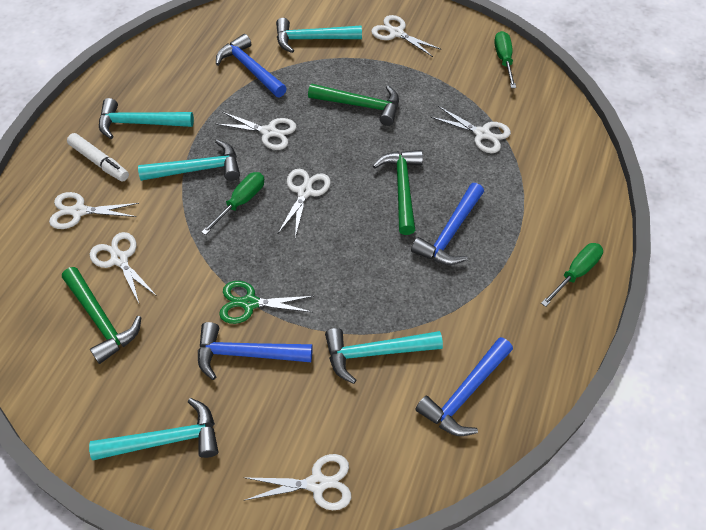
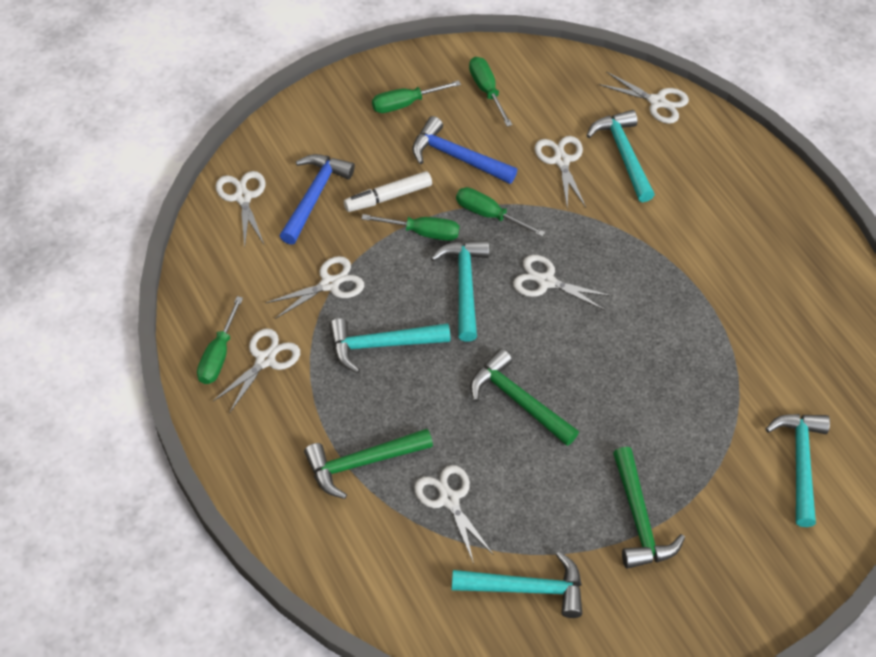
blue hammer: 4 -> 2
green scissors: 1 -> 0
green screwdriver: 3 -> 5

